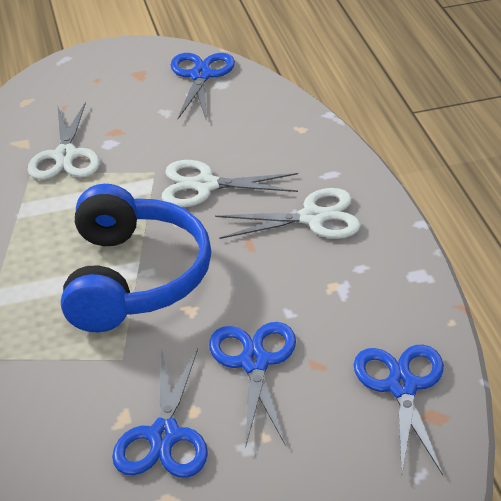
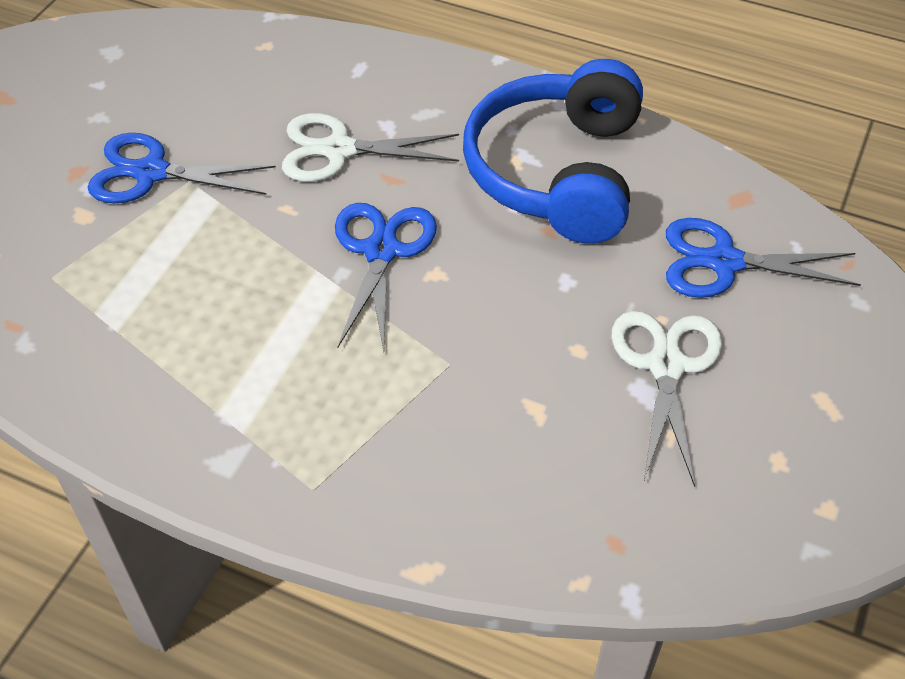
blue scissors: 4 -> 3
white scissors: 3 -> 2

